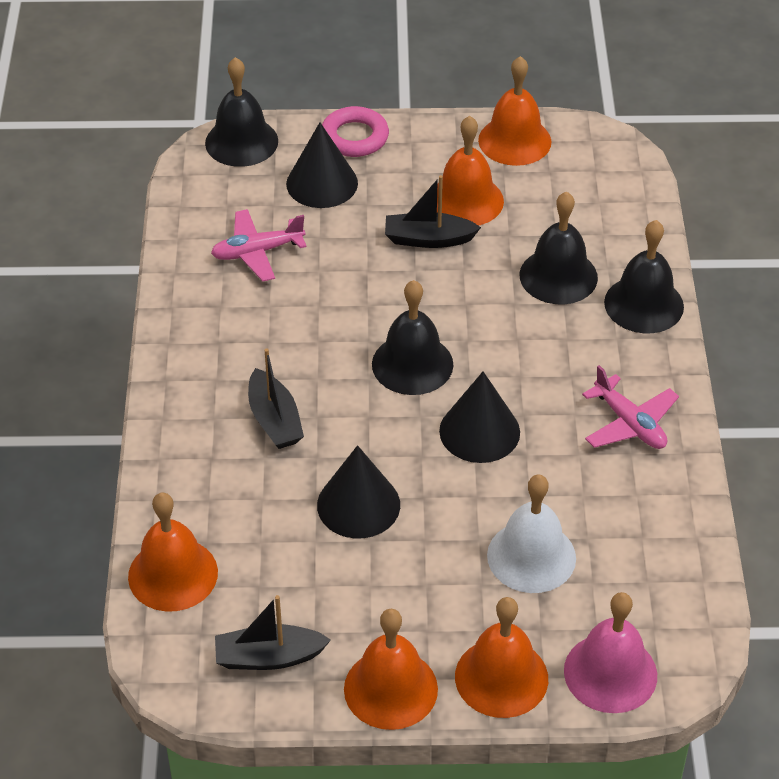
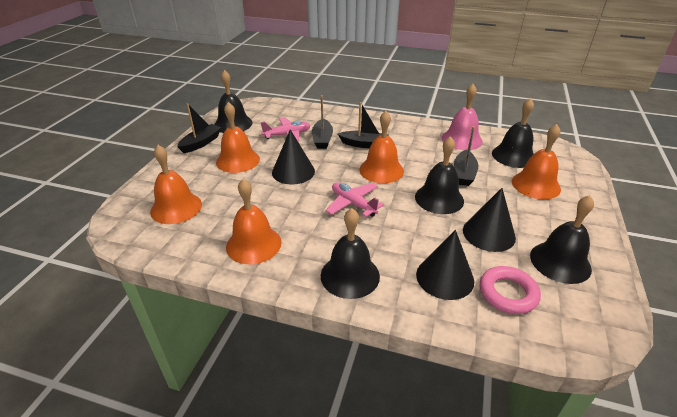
black bell: 4 -> 5
black boat: 3 -> 4
white bell: 1 -> 0

